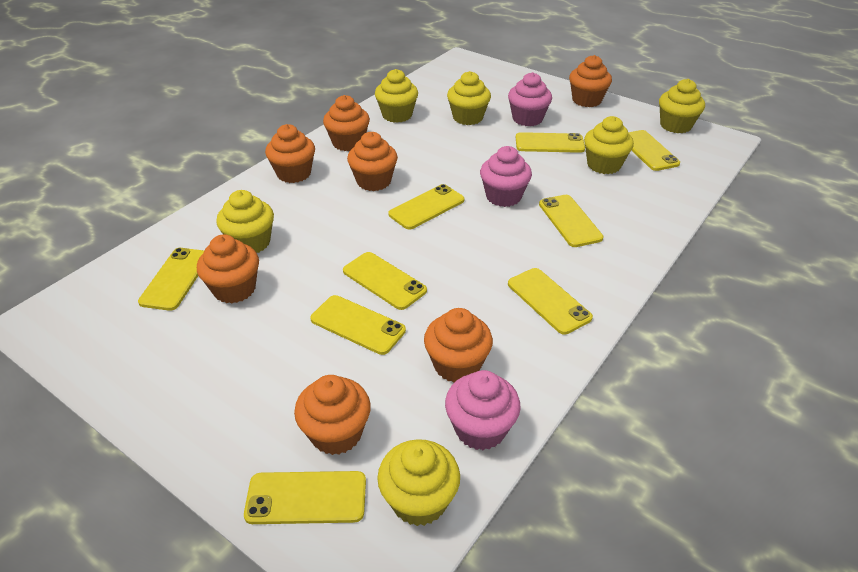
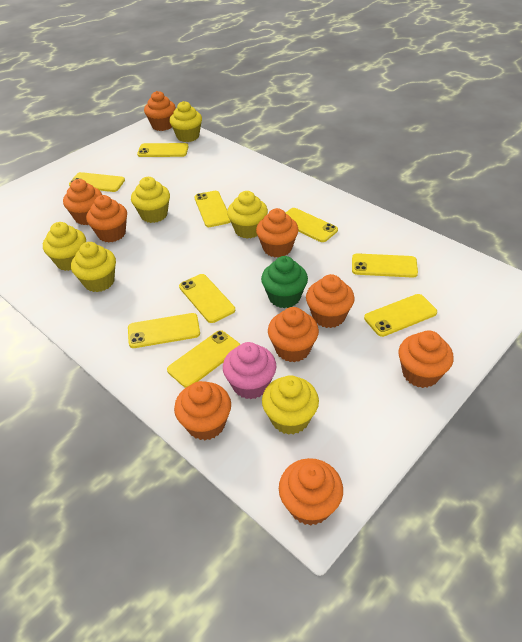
green cupcake: 0 -> 1
orange cupcake: 7 -> 9
pink cupcake: 3 -> 1

